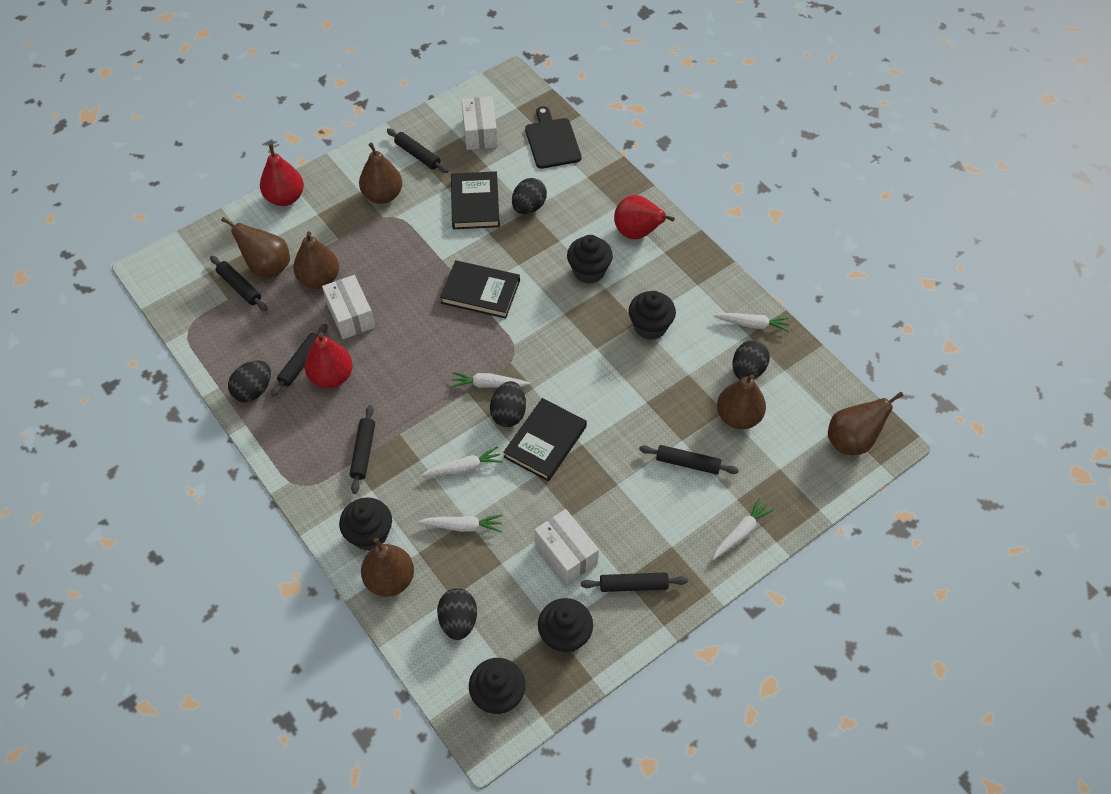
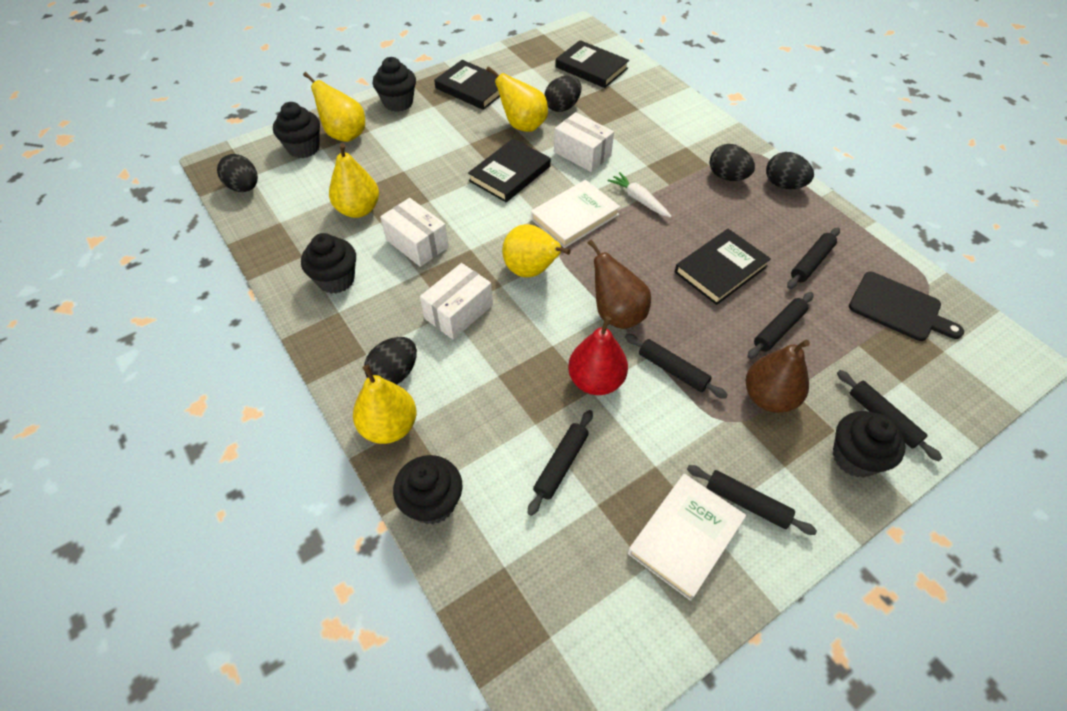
black book: 3 -> 4
brown pear: 6 -> 2
red pear: 3 -> 1
white book: 0 -> 2
white carrot: 5 -> 1
yellow pear: 0 -> 5

